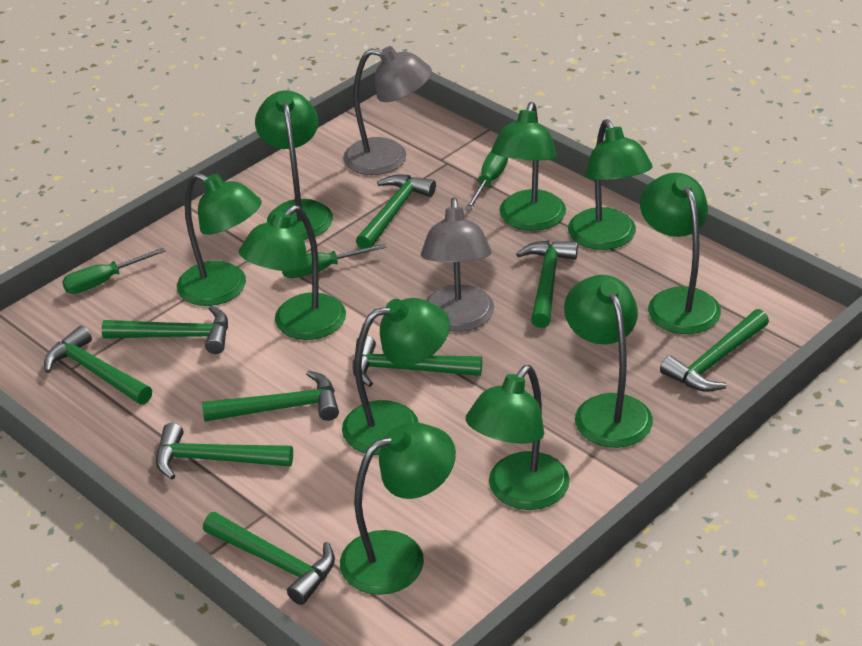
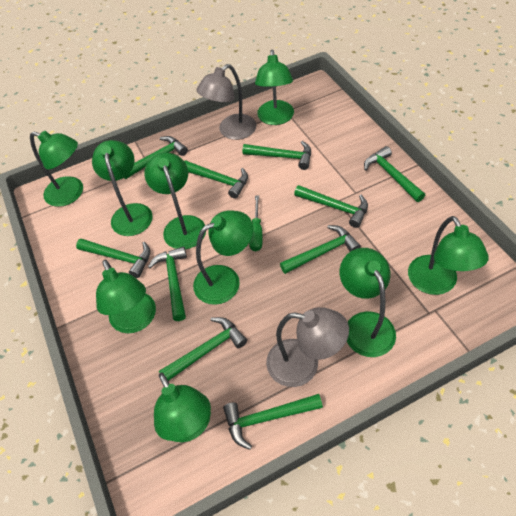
green hammer: 9 -> 10
green lamp: 10 -> 9
green screwdriver: 3 -> 1

